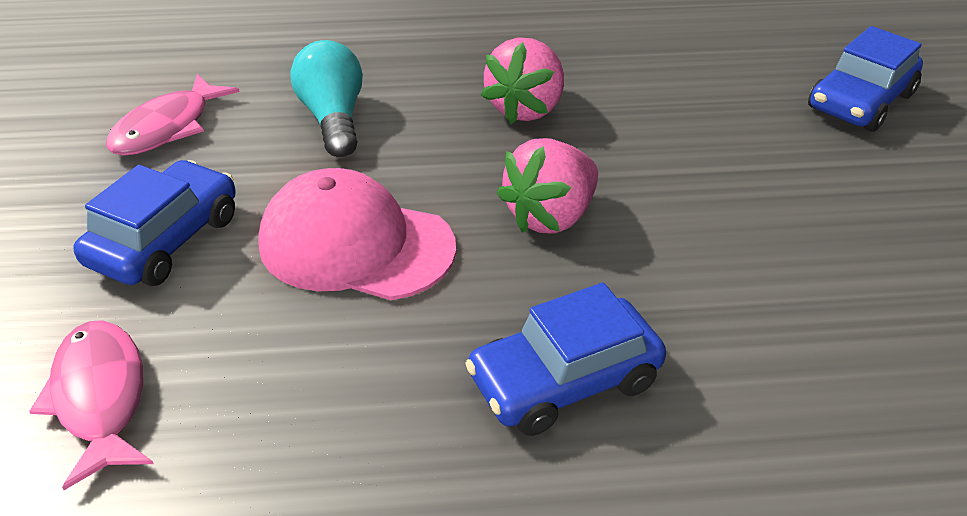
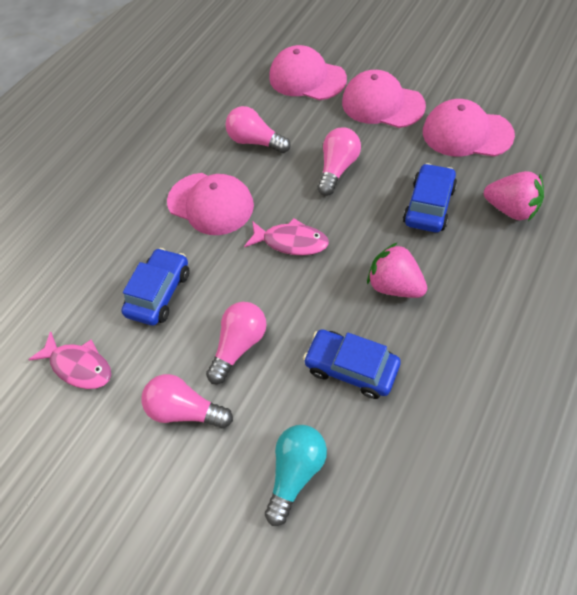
pink cap: 1 -> 4
pink light bulb: 0 -> 4

